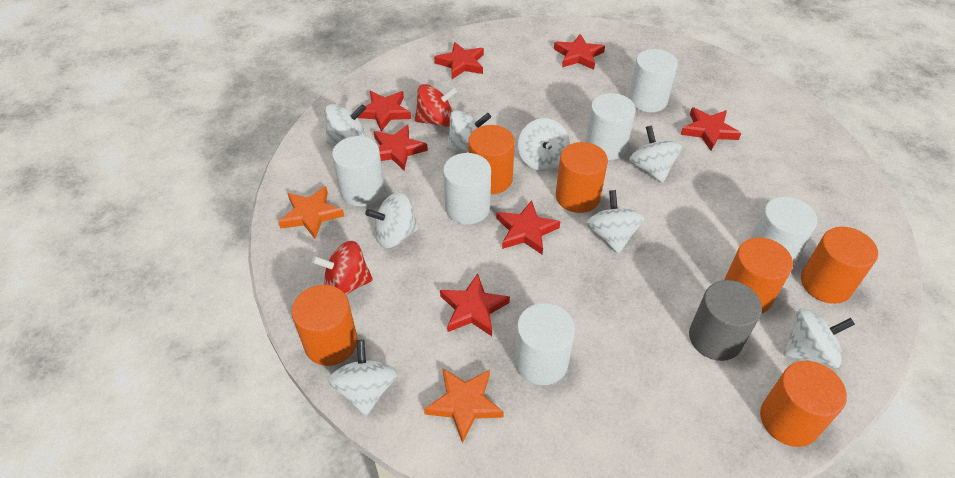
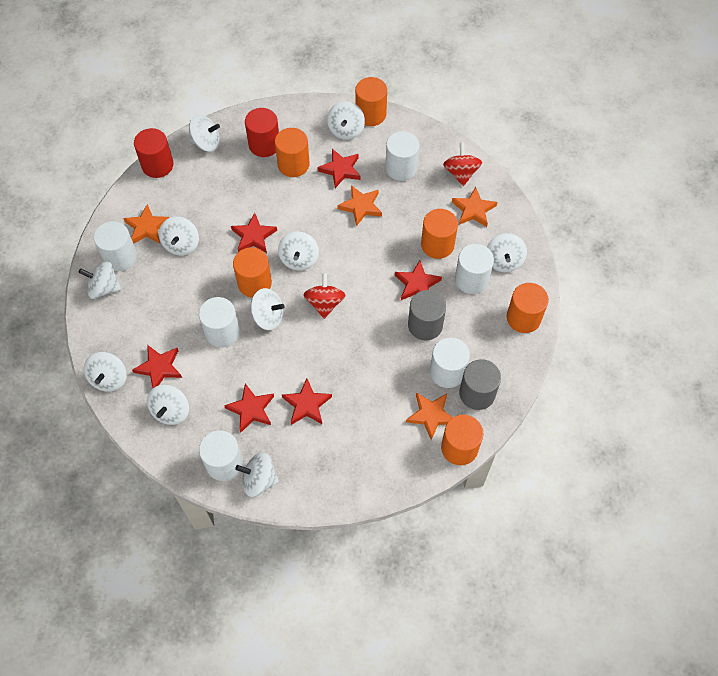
grey cylinder: 1 -> 2
orange star: 2 -> 4
red cylinder: 0 -> 2
red star: 7 -> 6
white spinning top: 8 -> 10

